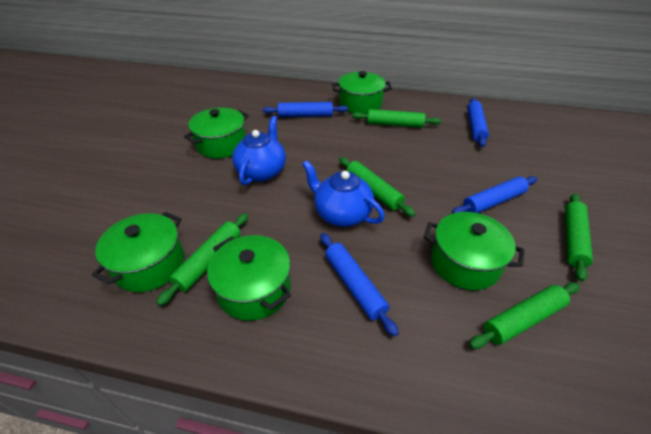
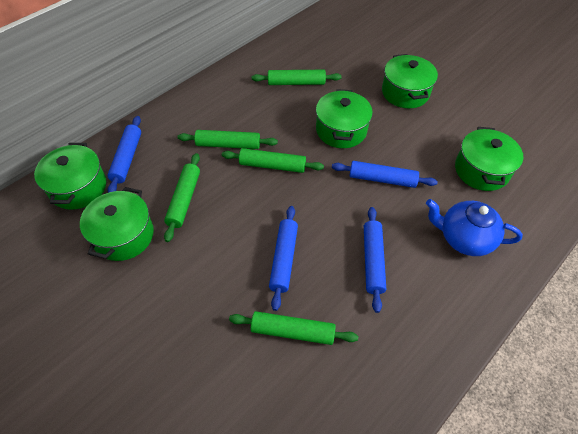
blue teapot: 2 -> 1

